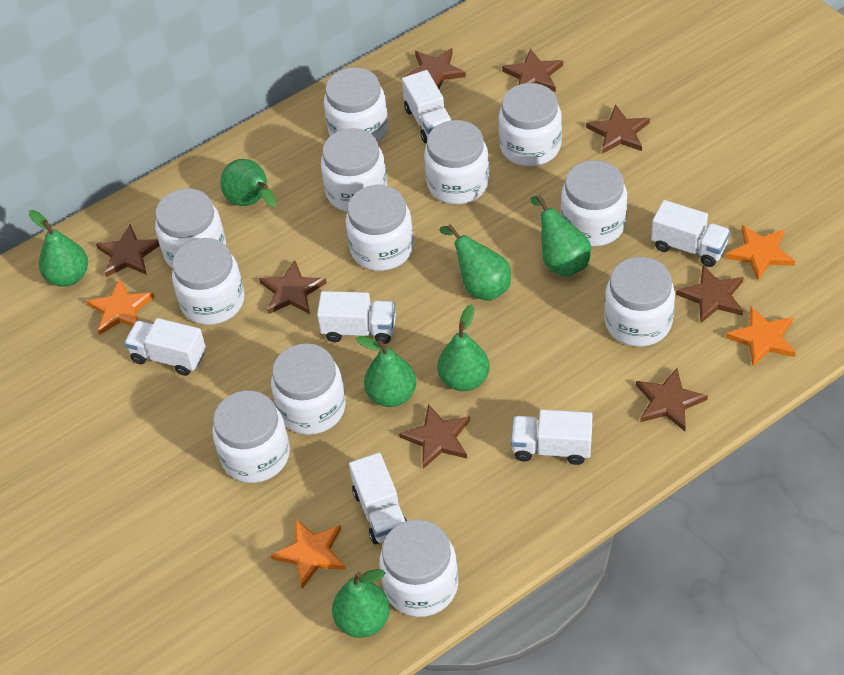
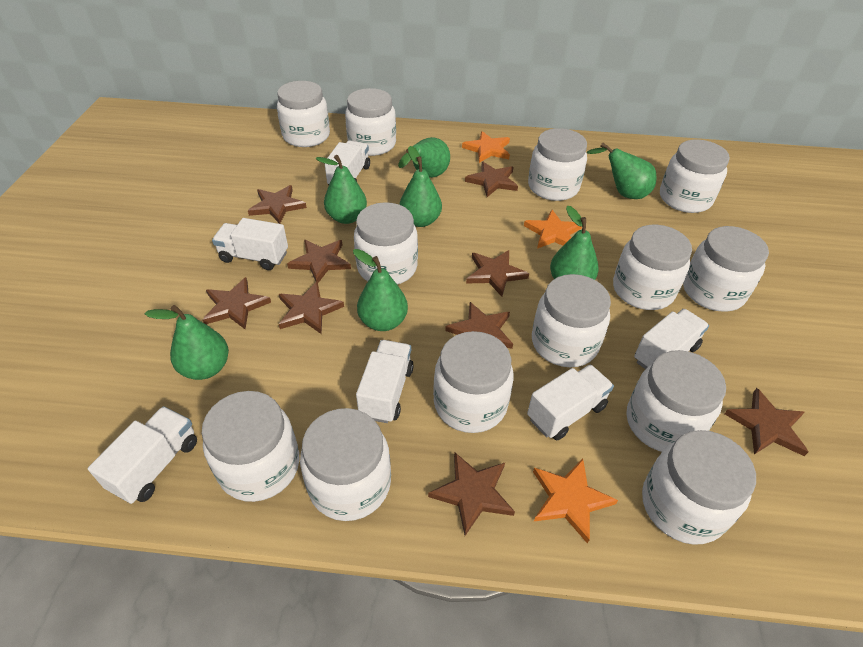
brown star: 8 -> 9
orange star: 4 -> 3
white jar: 12 -> 13

